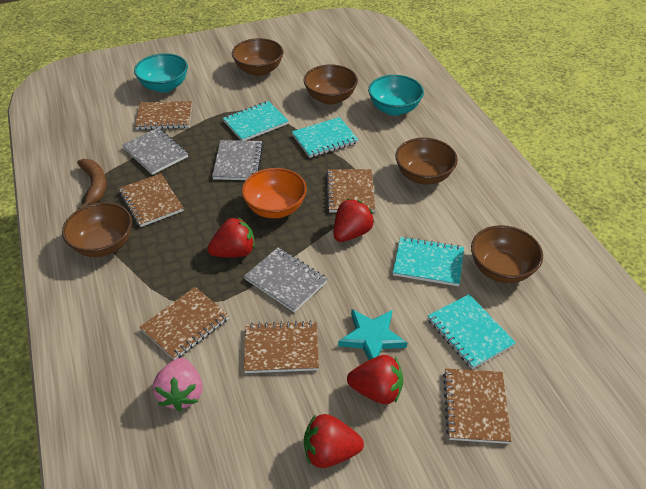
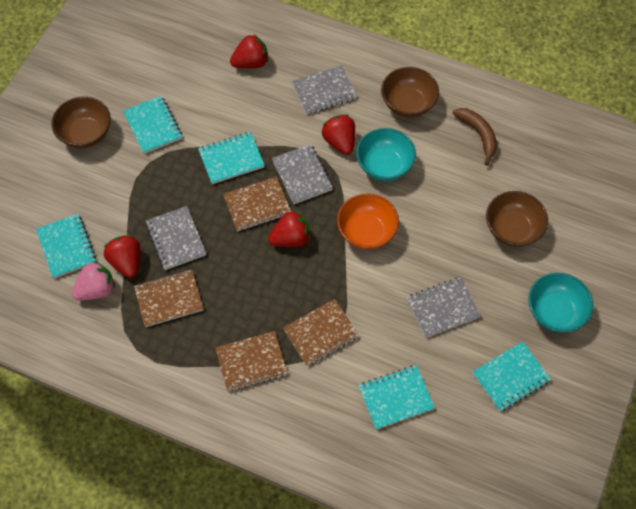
brown bowl: 5 -> 3
brown notebook: 6 -> 4
grey notebook: 3 -> 4
turquoise notebook: 4 -> 5
turquoise star: 1 -> 0

